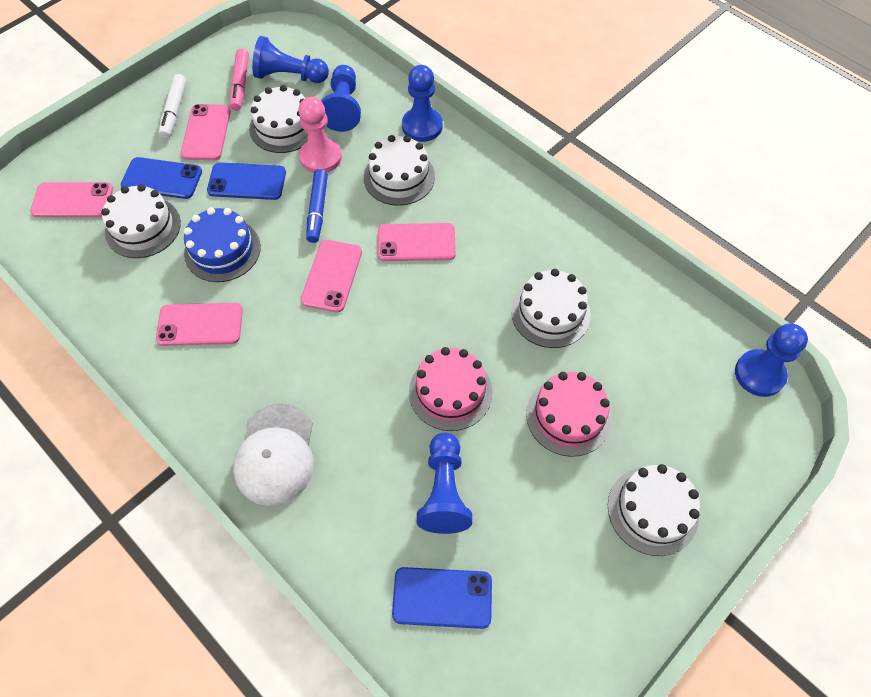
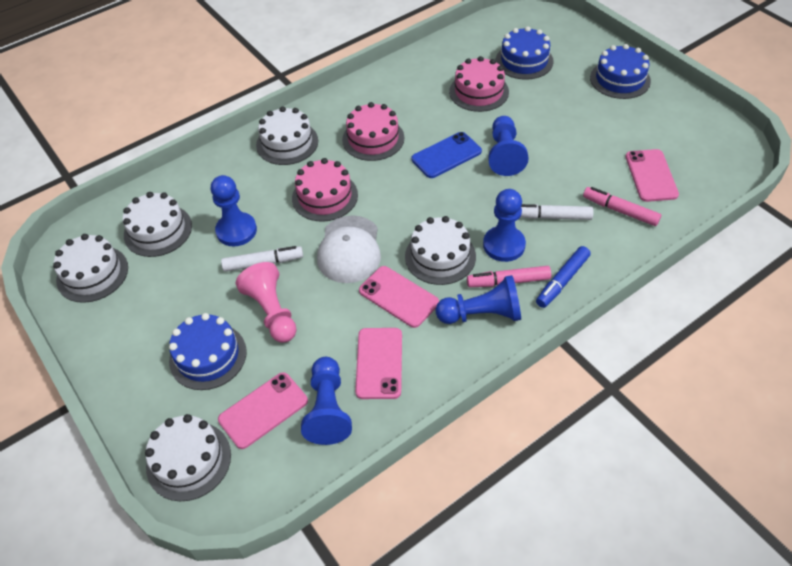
blue cake: 1 -> 3
blue phone: 3 -> 1
pink cake: 2 -> 3
pink marker: 1 -> 2
pink phone: 5 -> 4
white marker: 1 -> 2

